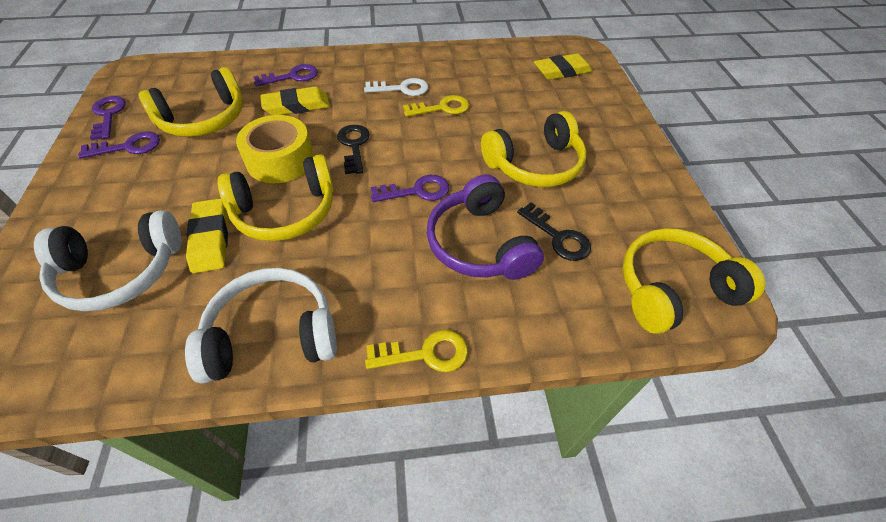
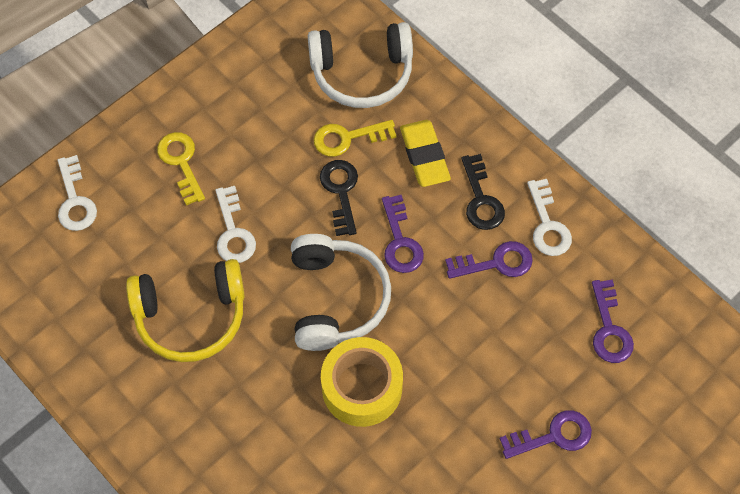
purple headphones: 1 -> 0
white key: 1 -> 3
yellow eraser: 3 -> 1
yellow headphones: 4 -> 1

